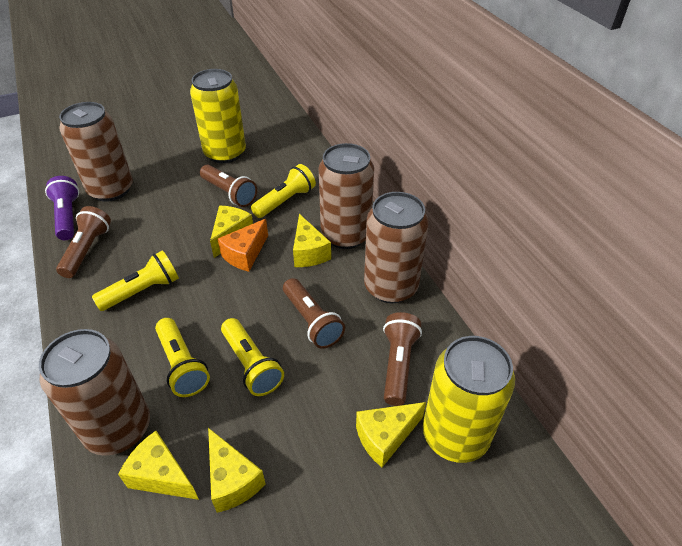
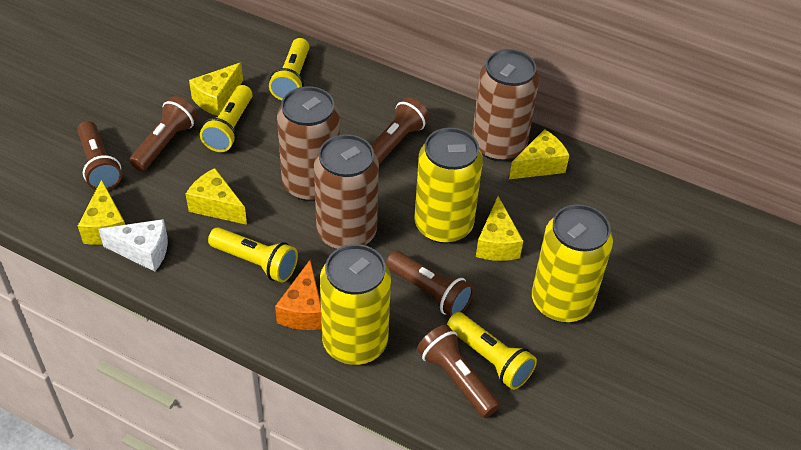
brown can: 4 -> 3
brown flashlight: 4 -> 5
purple flashlight: 1 -> 0
white cheese: 0 -> 1
yellow can: 2 -> 3

